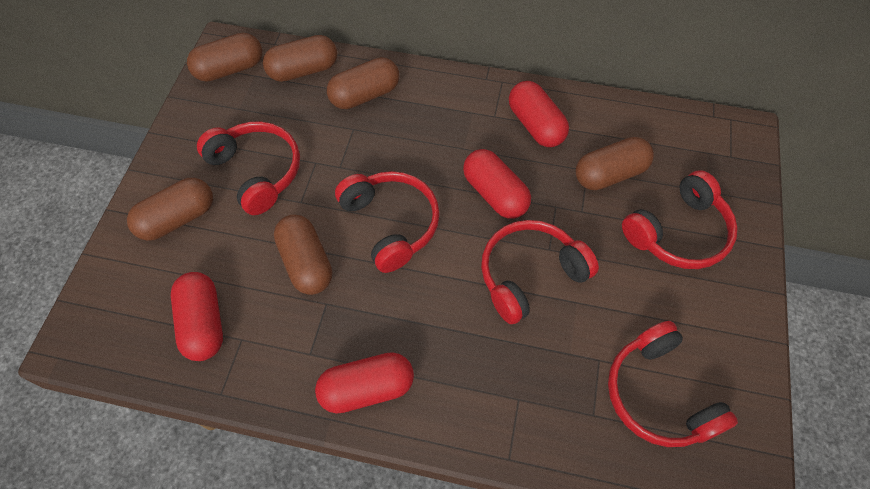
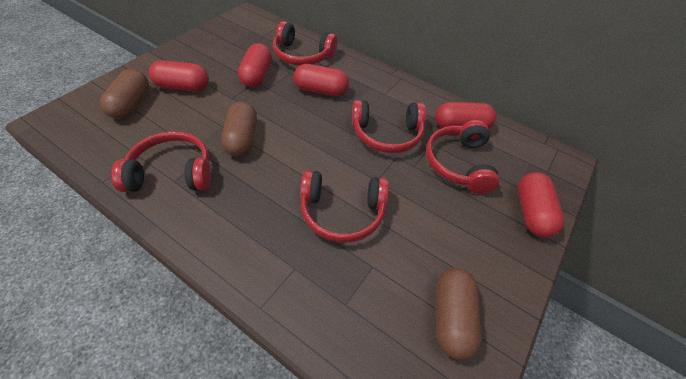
brown capsule: 6 -> 3
red capsule: 4 -> 5

